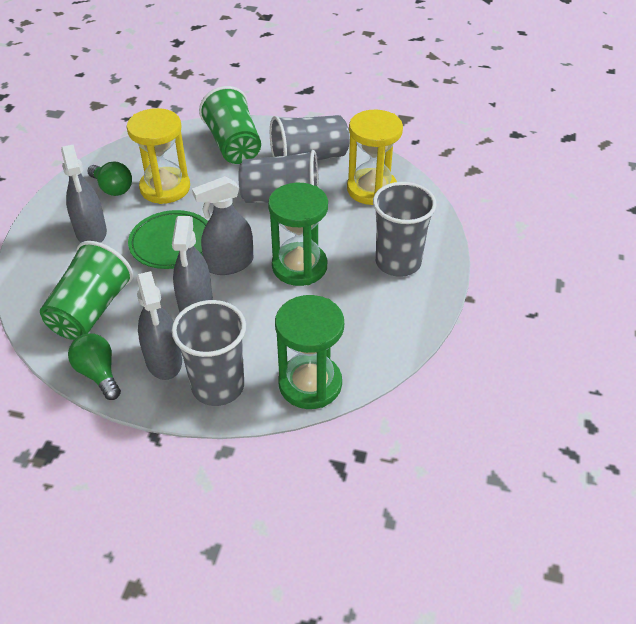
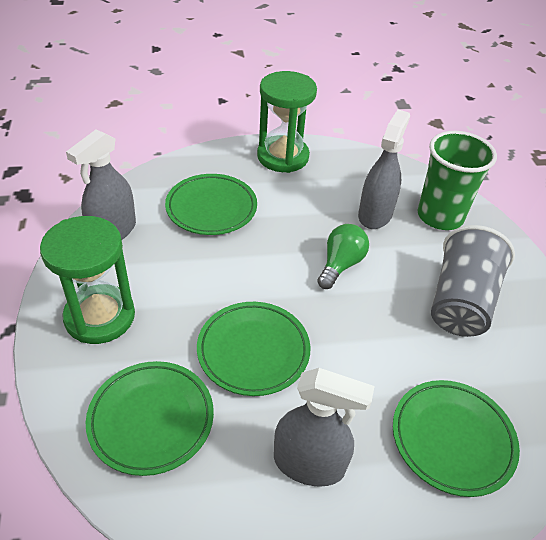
green cup: 2 -> 1
green light bulb: 2 -> 1
green plate: 1 -> 4
grey cup: 4 -> 1
grey spray bottle: 4 -> 3
yellow hourglass: 2 -> 0

